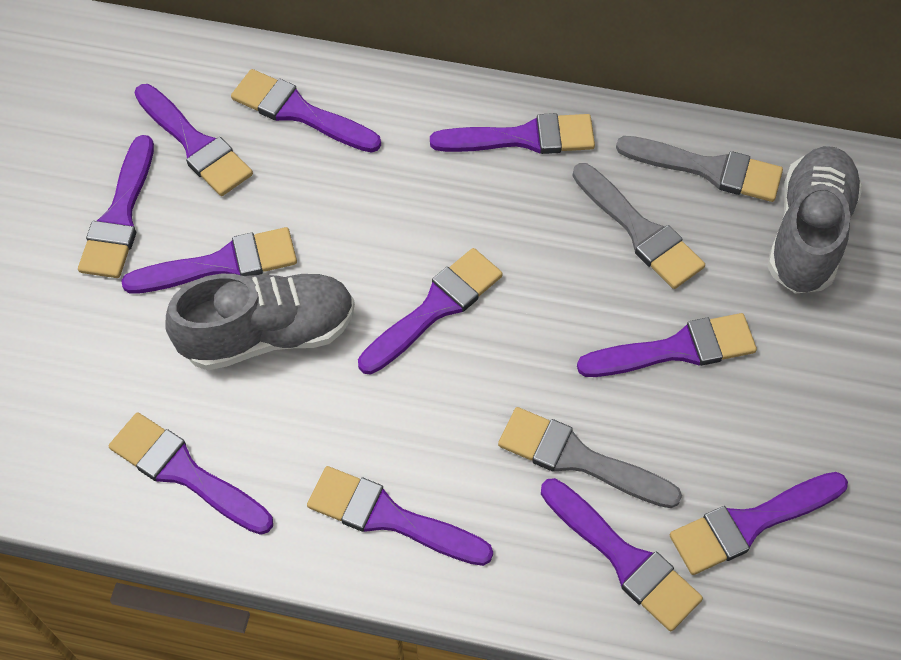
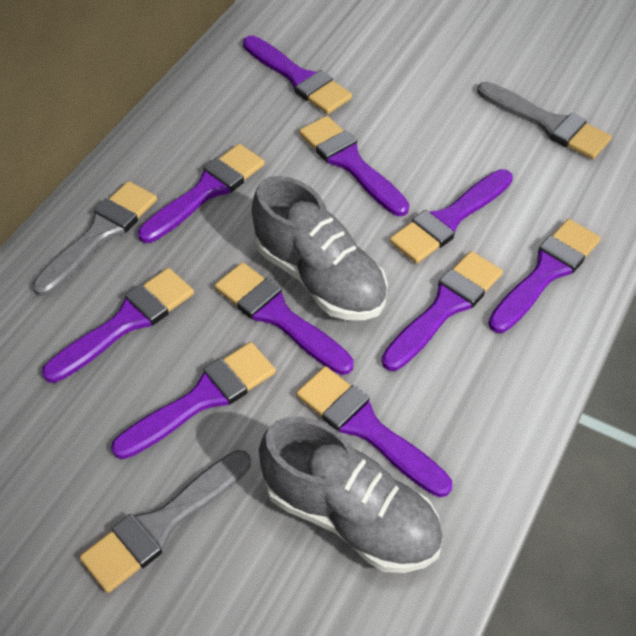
purple brush: 11 -> 10

